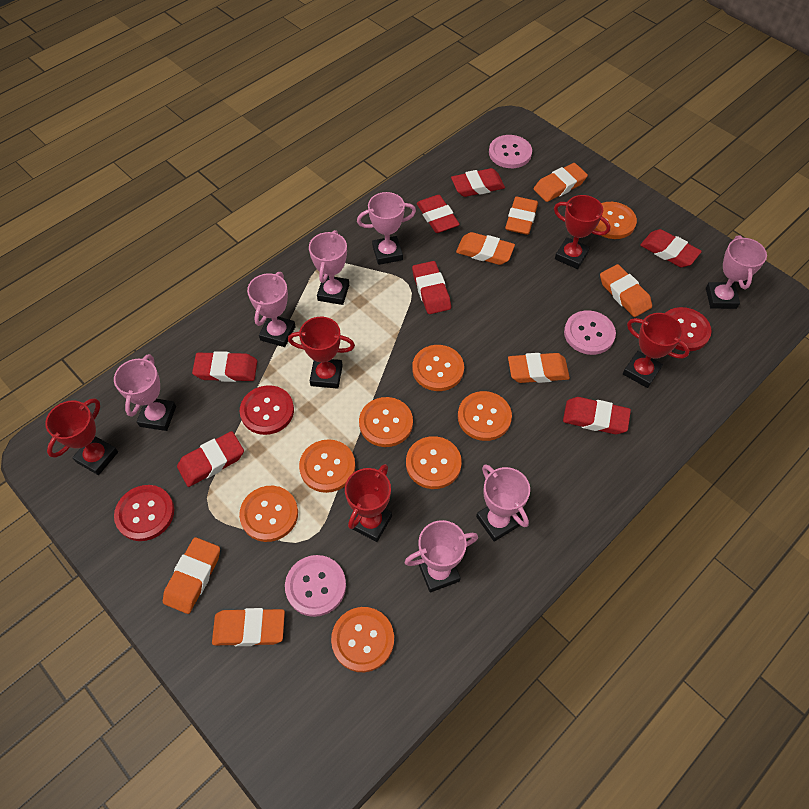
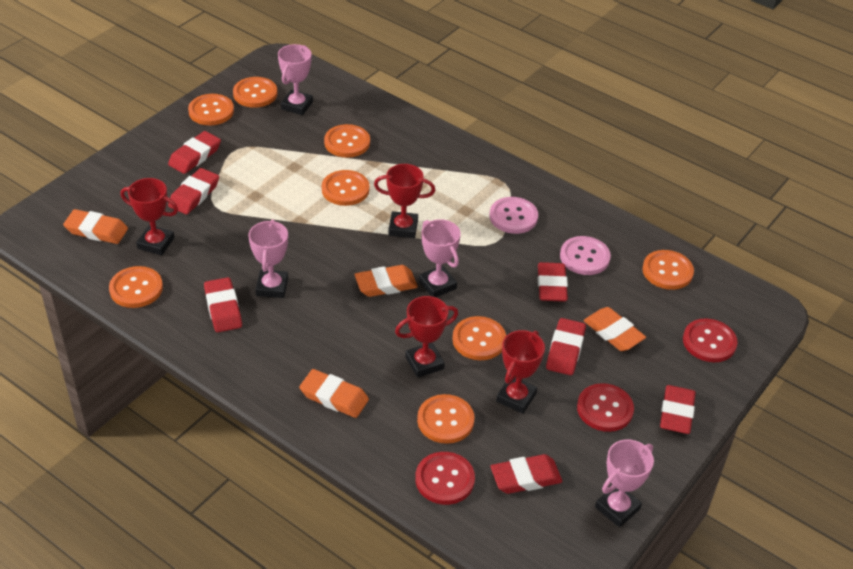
orange eraser: 7 -> 4
pink button: 3 -> 2
pink trophy: 7 -> 4
red trophy: 5 -> 4

